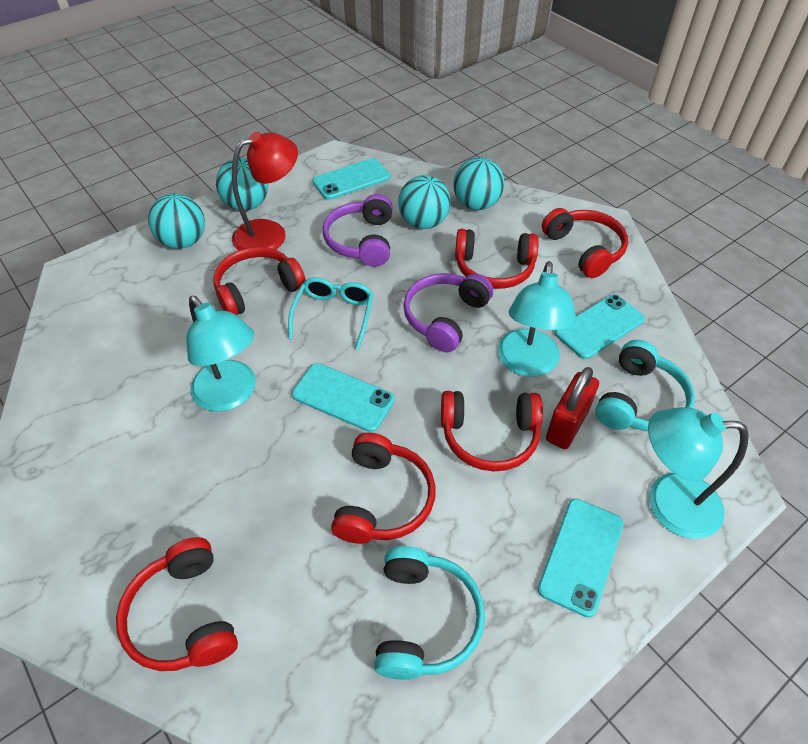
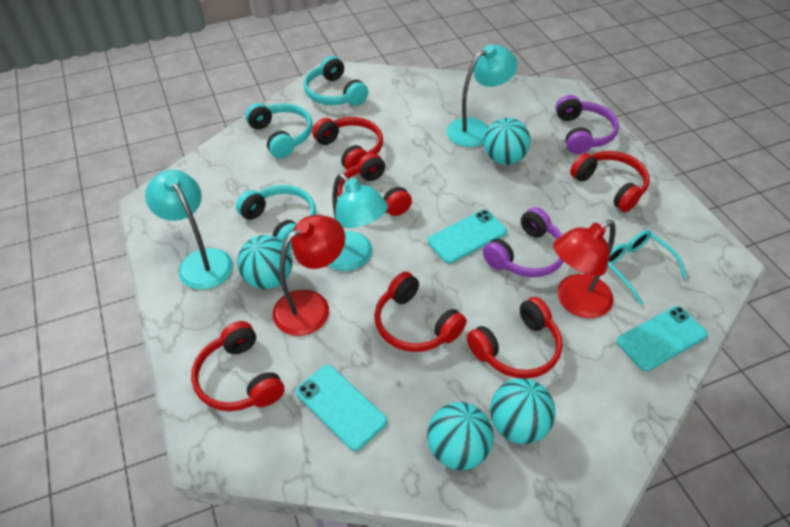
red lamp: 1 -> 2
red padlock: 1 -> 0
turquoise headphones: 2 -> 3
turquoise phone: 4 -> 3

